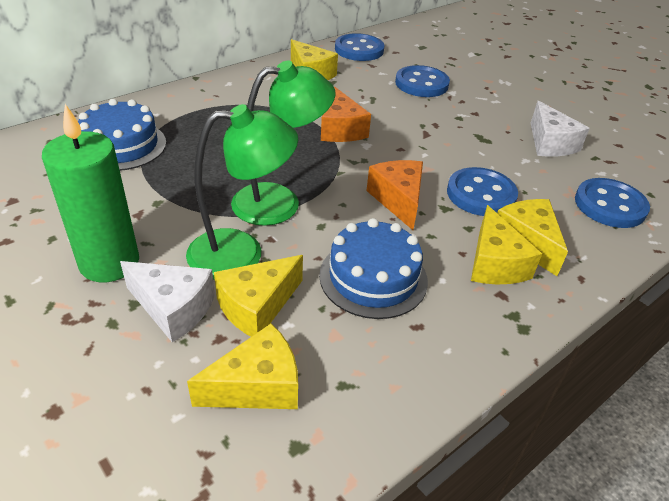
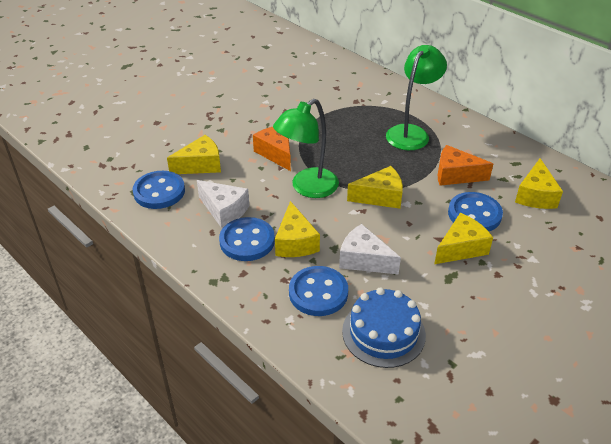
blue cake: 2 -> 1
green candle: 1 -> 0

